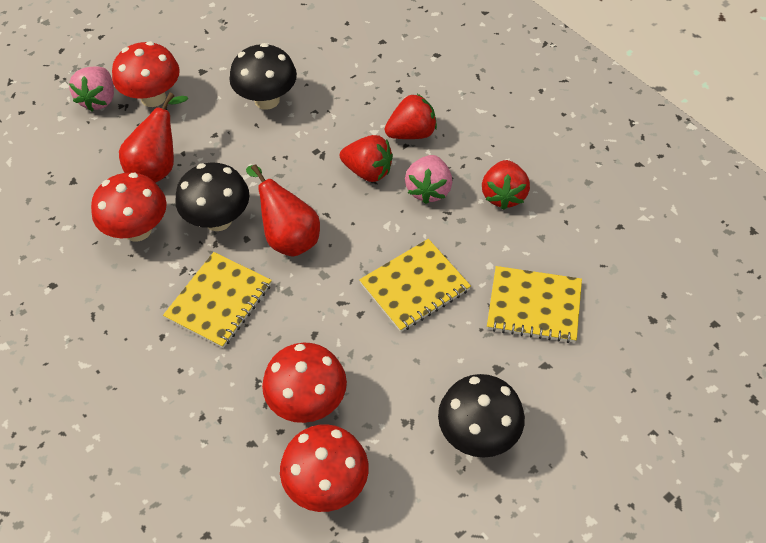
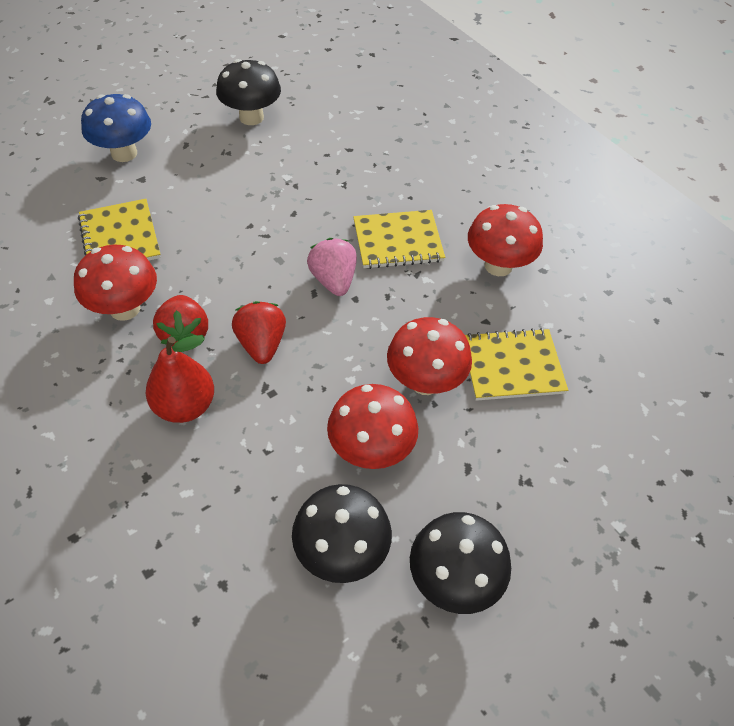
blue mushroom: 0 -> 1
pink strawberry: 2 -> 1
red pear: 2 -> 1
red strawberry: 3 -> 2

